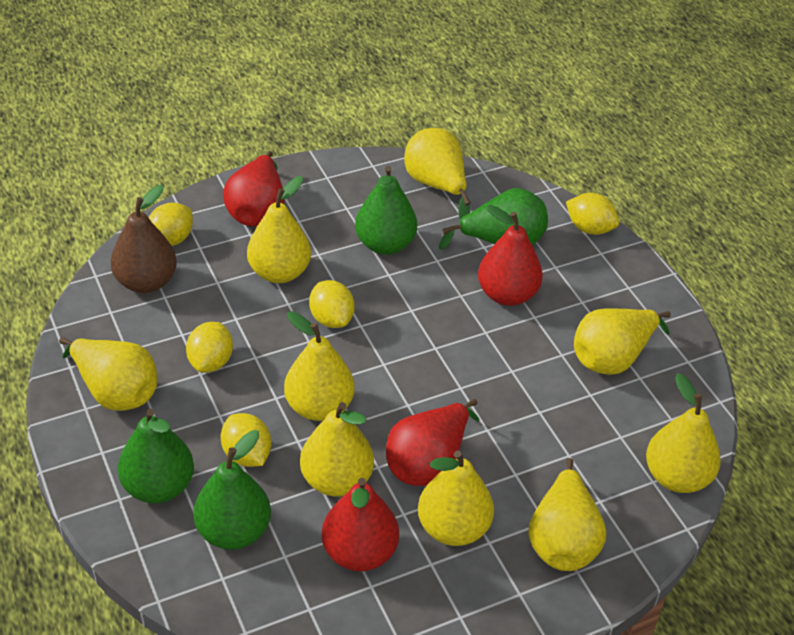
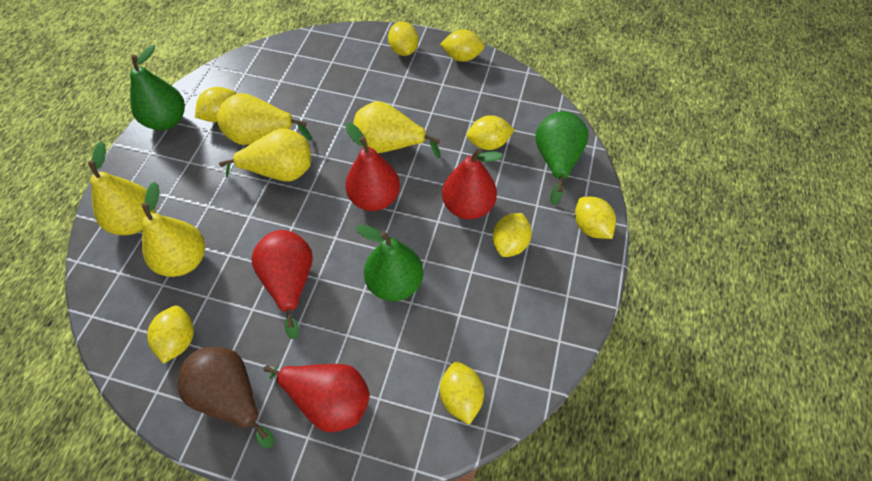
green pear: 4 -> 3
yellow lemon: 5 -> 8
yellow pear: 9 -> 5

